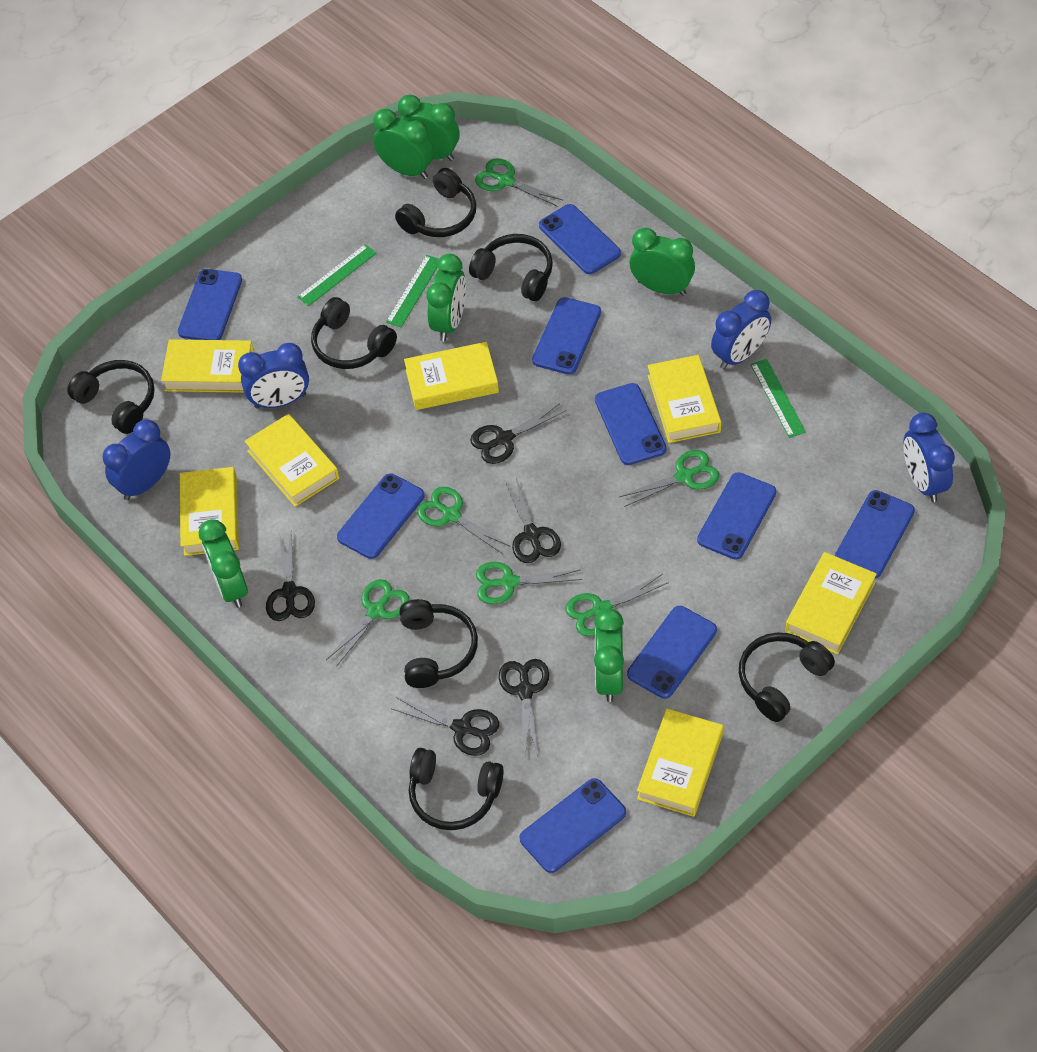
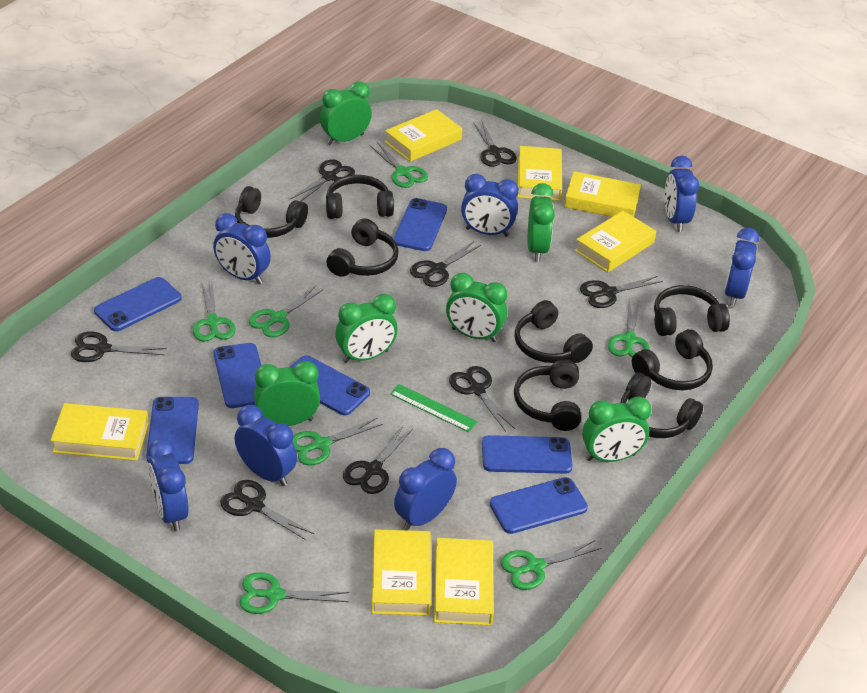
black headphones: 7 -> 8
black scissors: 5 -> 8
blue clock: 4 -> 7
blue phone: 9 -> 7
green ruler: 3 -> 1
green scissors: 6 -> 7

